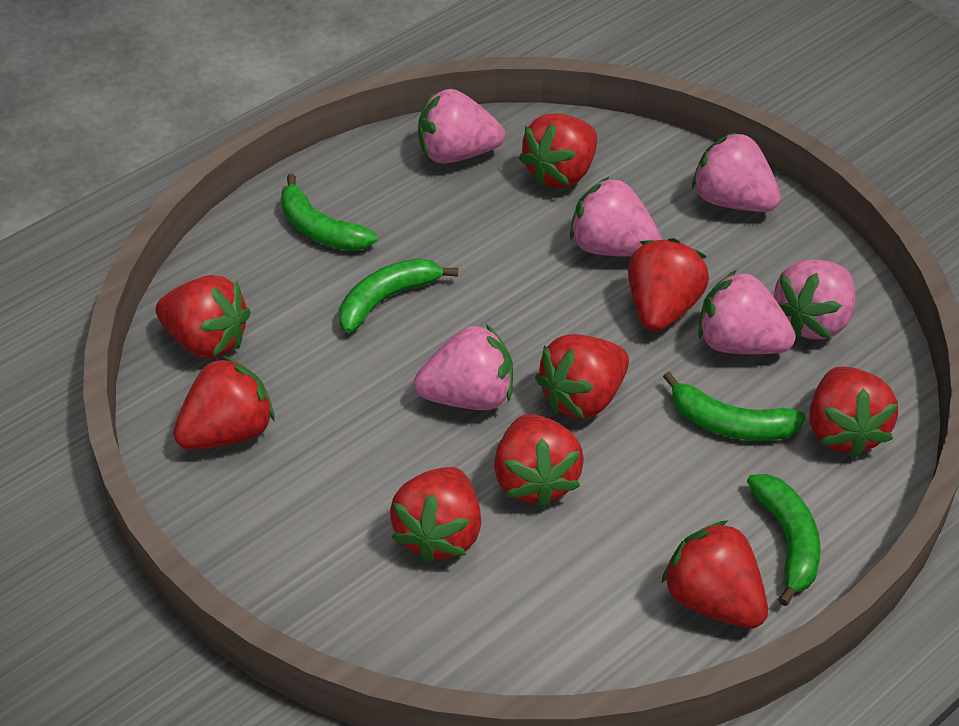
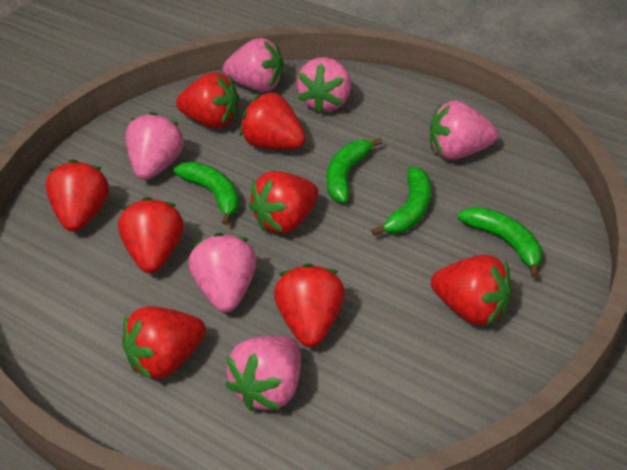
red strawberry: 9 -> 8

